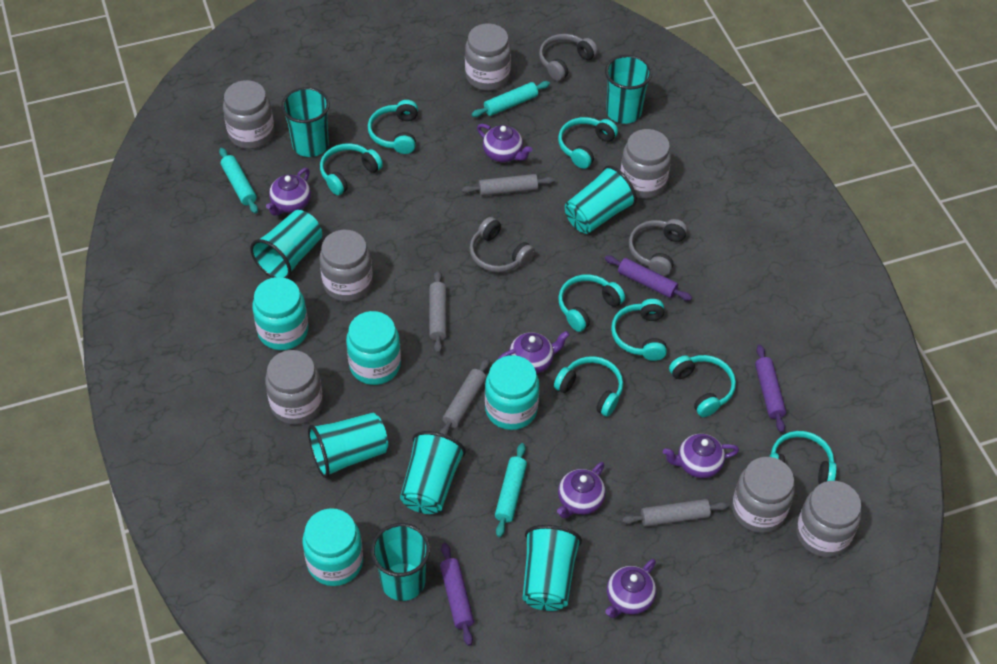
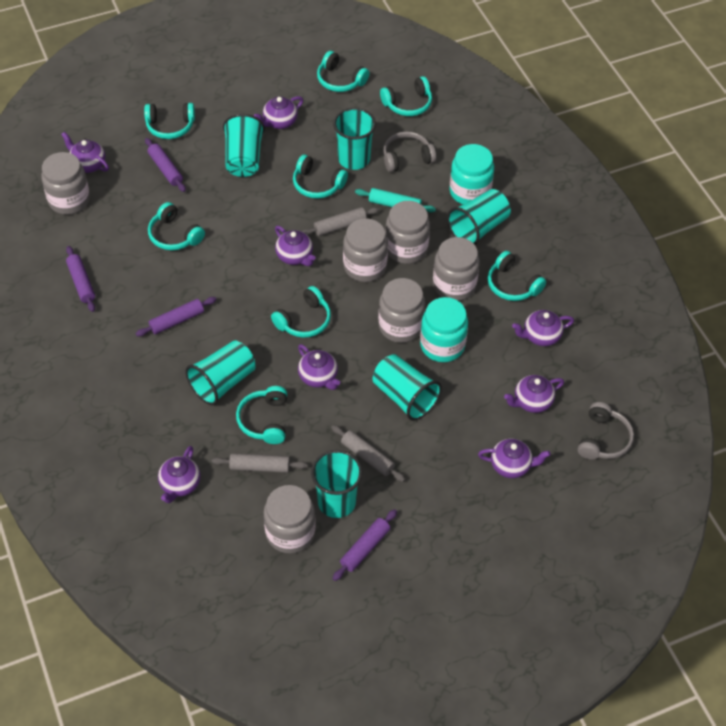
grey headphones: 3 -> 2
grey jar: 7 -> 6
grey rolling pin: 4 -> 3
purple rolling pin: 3 -> 4
purple teapot: 6 -> 8
turquoise cup: 8 -> 6
turquoise jar: 4 -> 2
turquoise rolling pin: 3 -> 1

